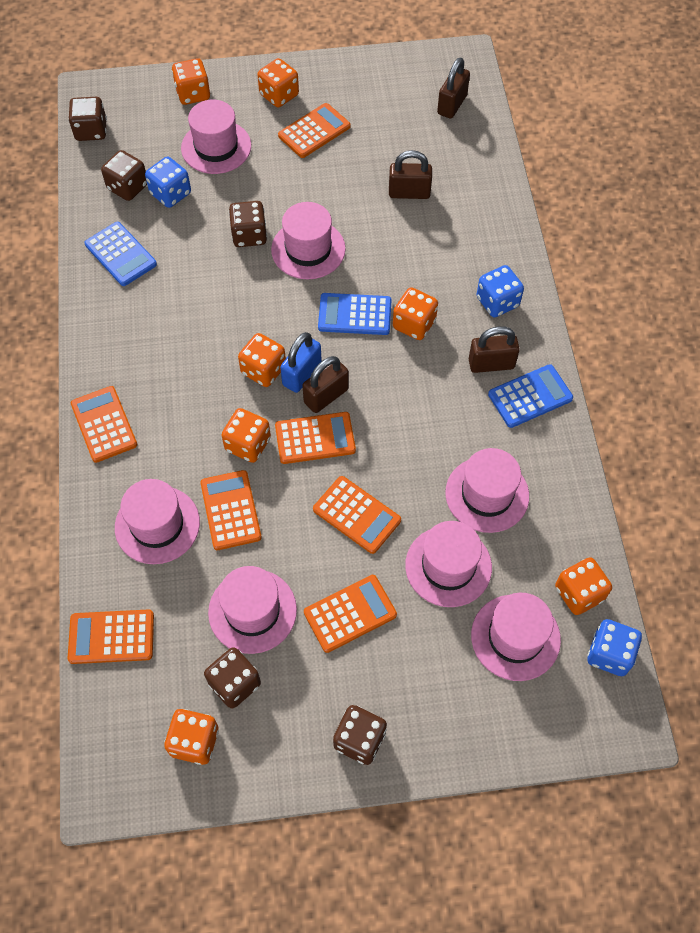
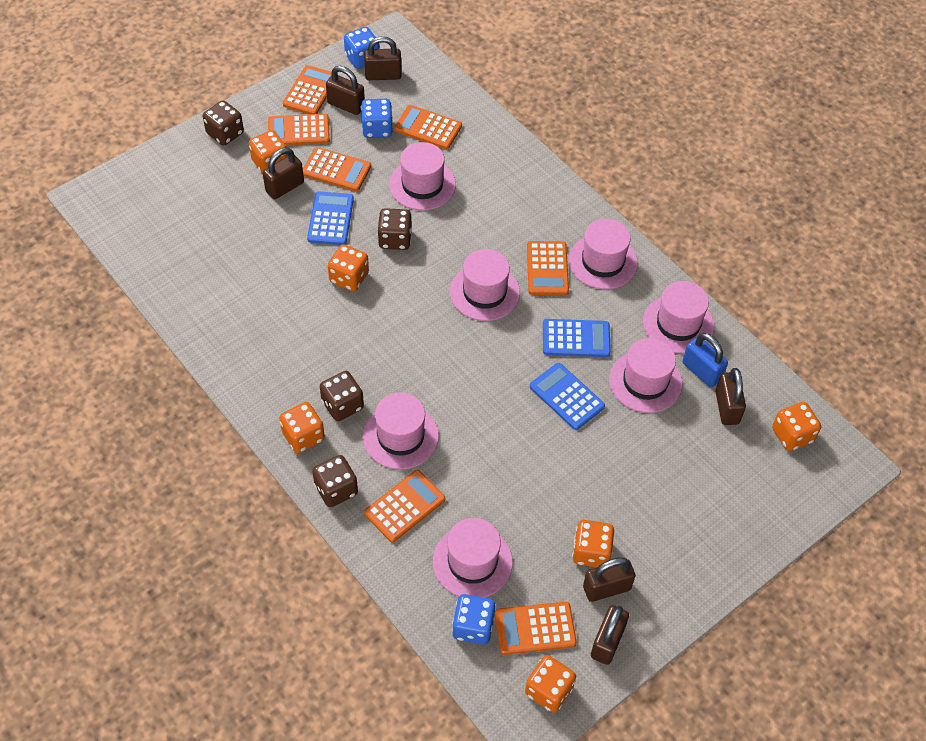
brown dice: 5 -> 4
brown padlock: 4 -> 6
orange dice: 7 -> 6

